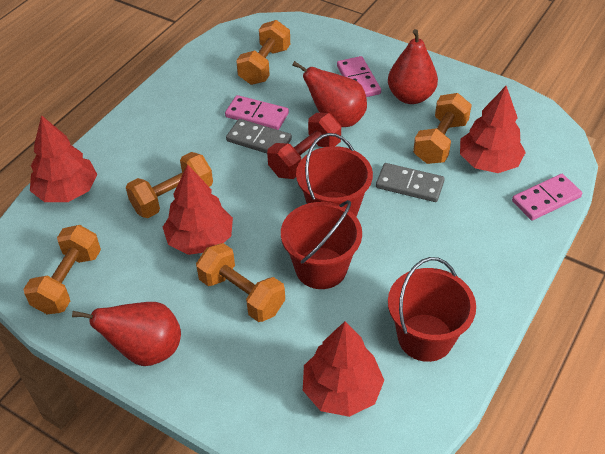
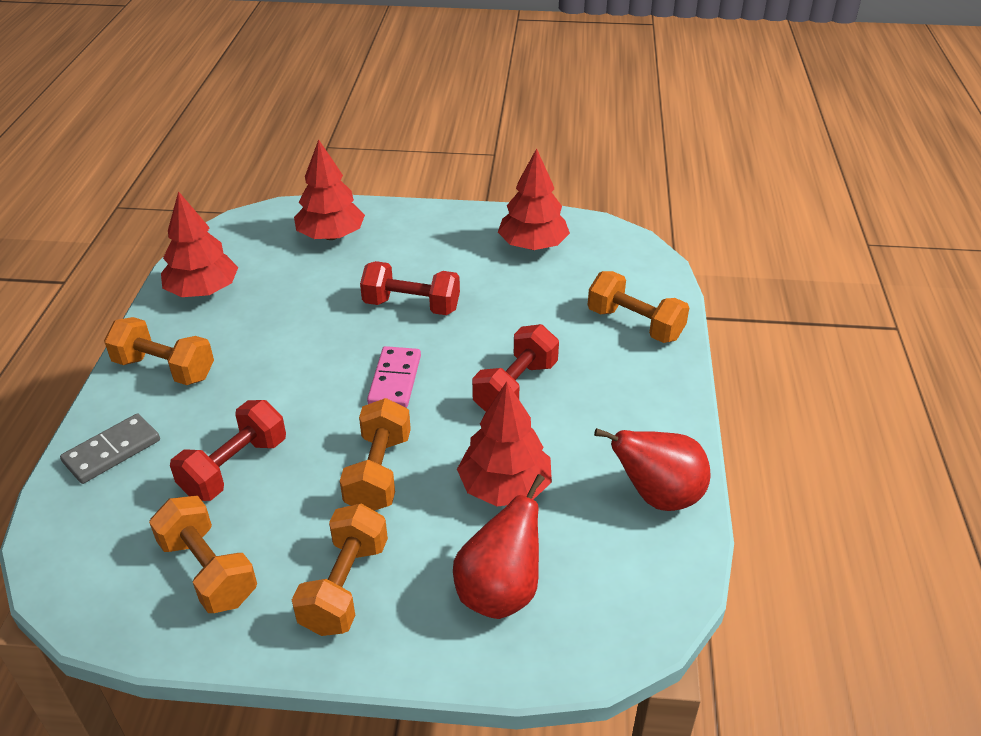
grey domino: 2 -> 1
pink domino: 3 -> 1
red bucket: 3 -> 0
red dumbbell: 1 -> 3
red pear: 3 -> 2

